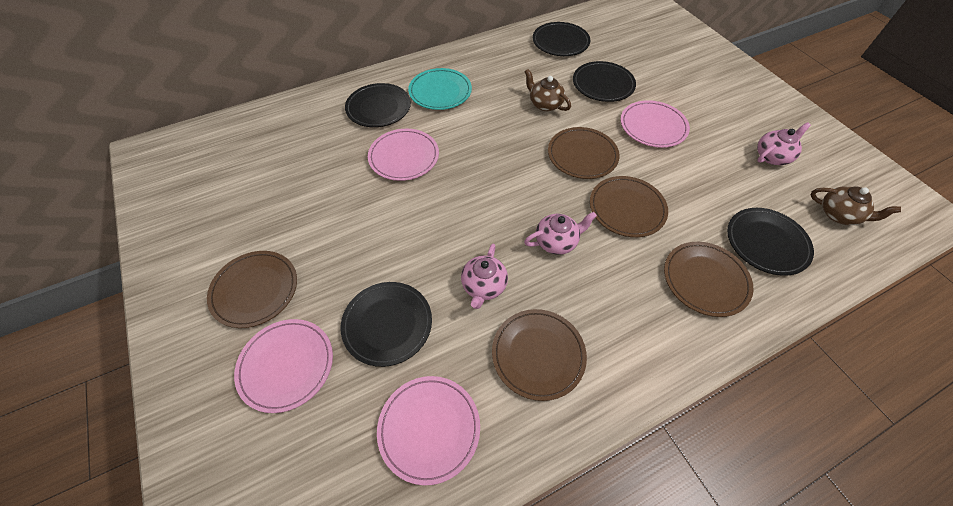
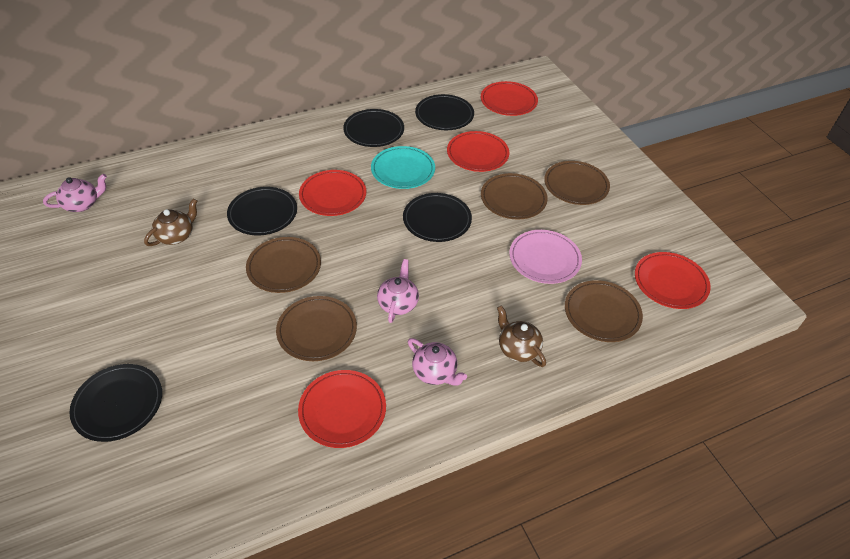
pink plate: 4 -> 1
red plate: 0 -> 5

